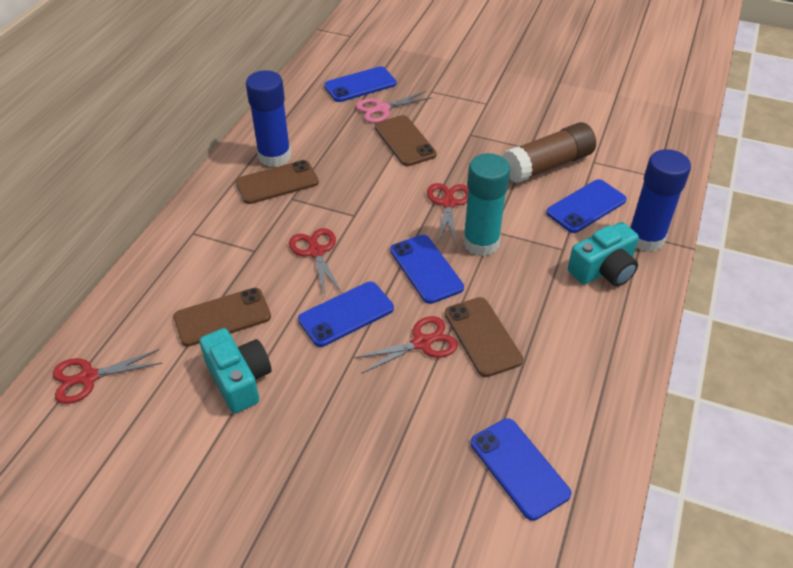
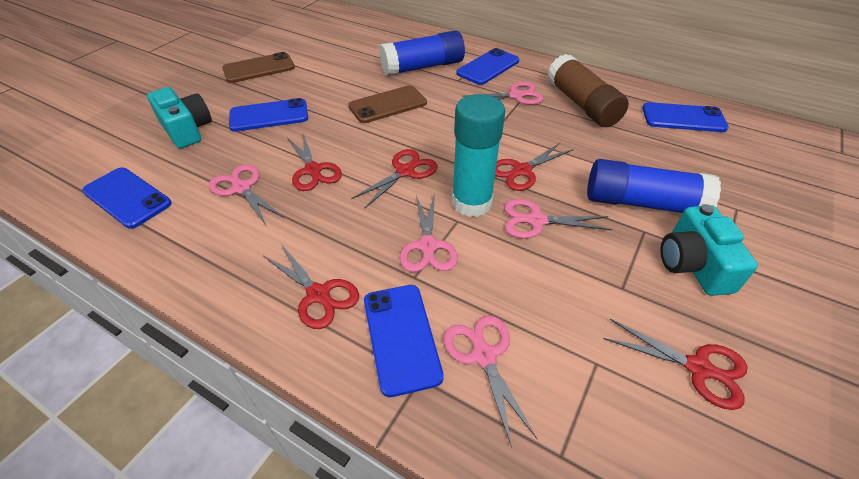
brown phone: 4 -> 2
pink scissors: 1 -> 5
red scissors: 4 -> 5

